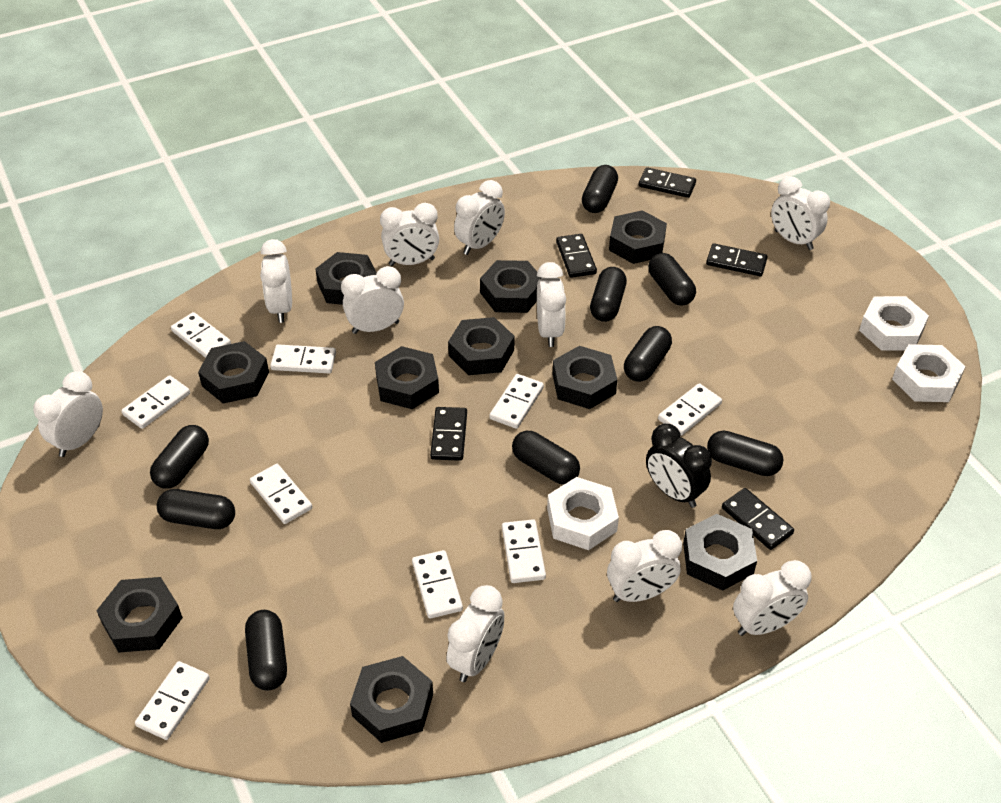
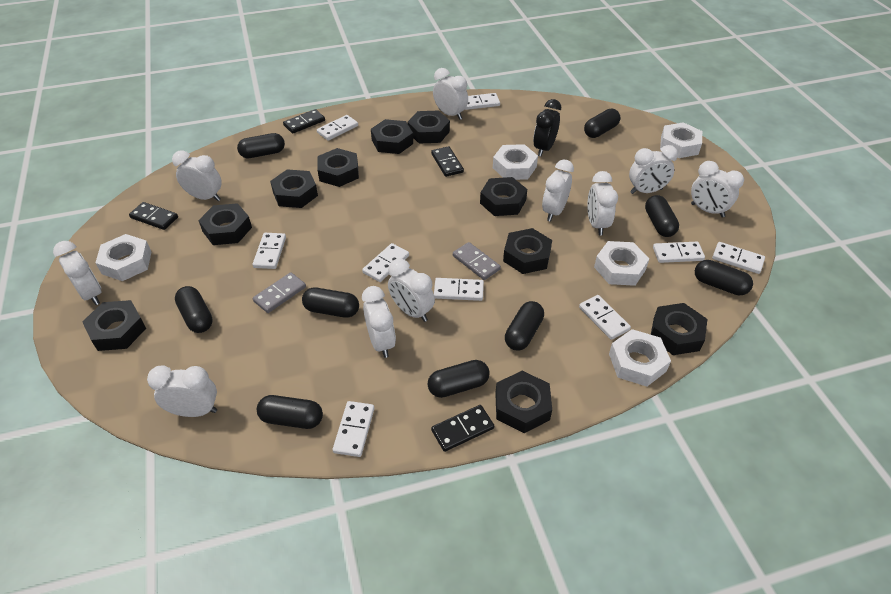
black domino: 5 -> 4
grey domino: 0 -> 2
white nut: 3 -> 5

